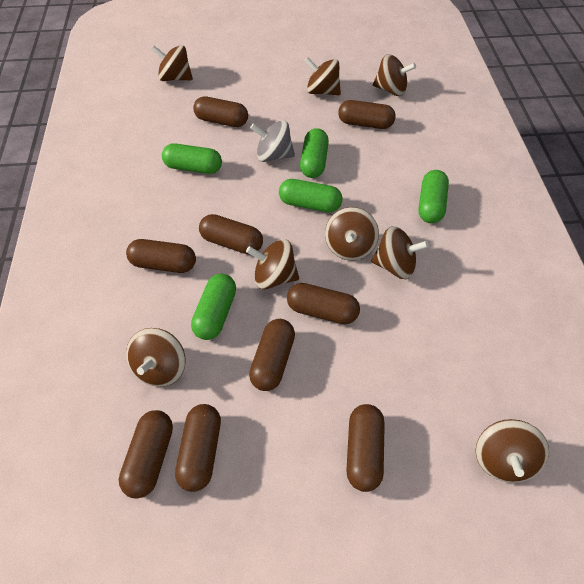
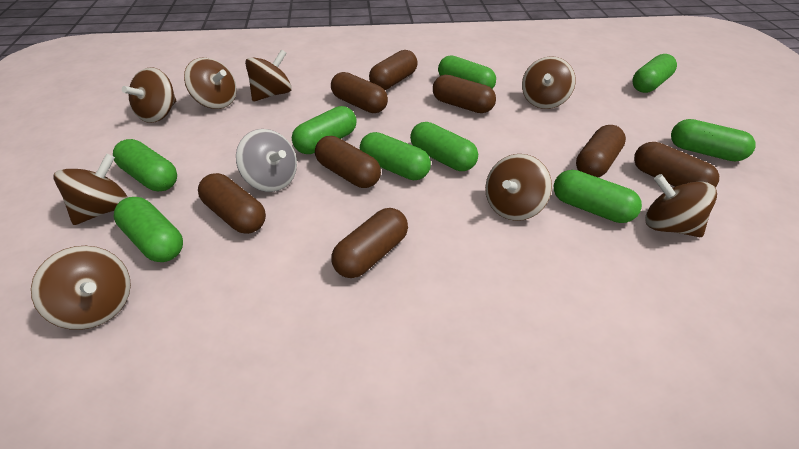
brown capsule: 9 -> 8
green capsule: 5 -> 9

